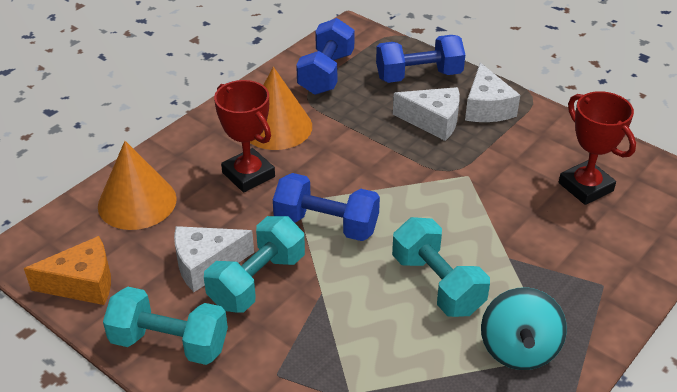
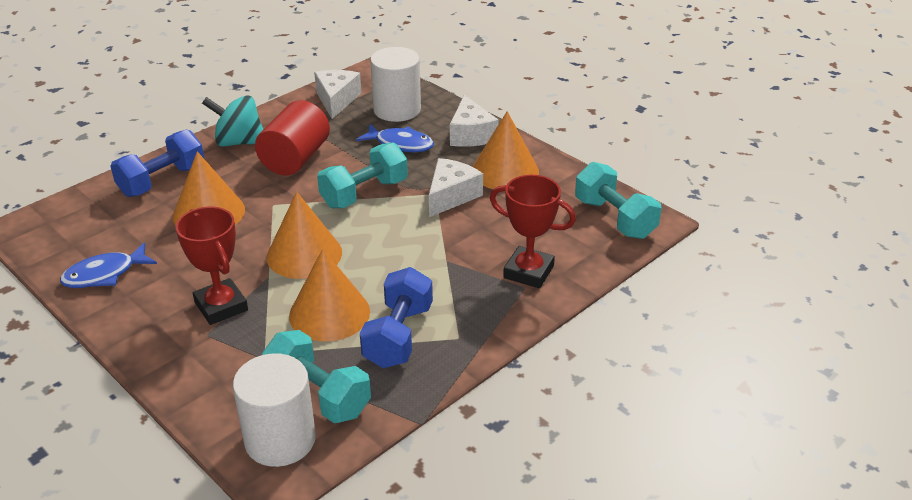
blue dumbbell: 3 -> 2
blue fish: 0 -> 2
orange cheese: 1 -> 0
orange cone: 2 -> 4
red cylinder: 0 -> 1
white cylinder: 0 -> 2

